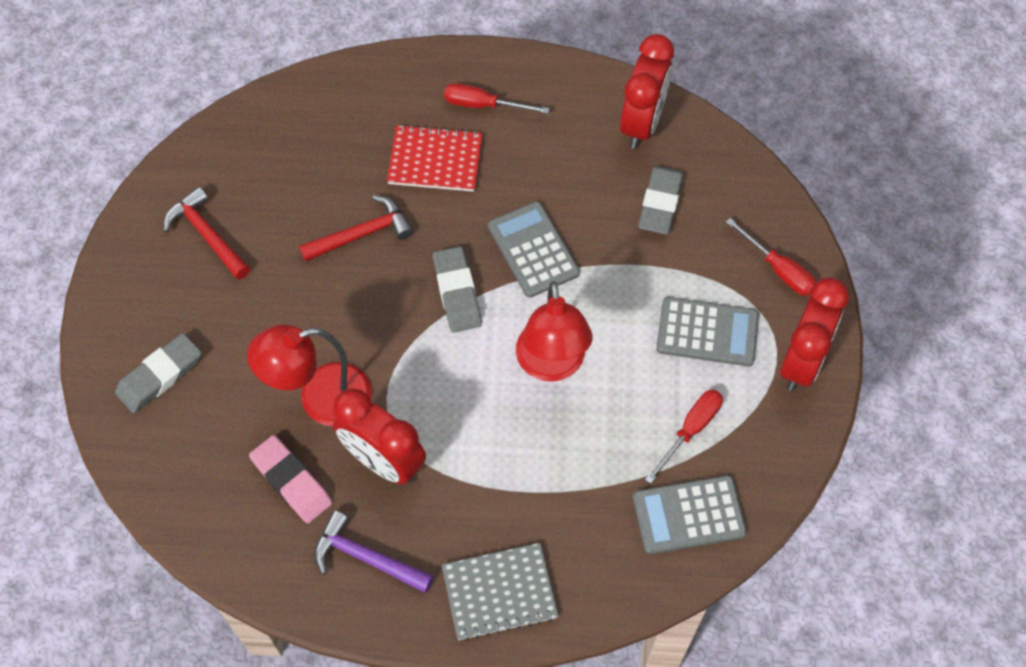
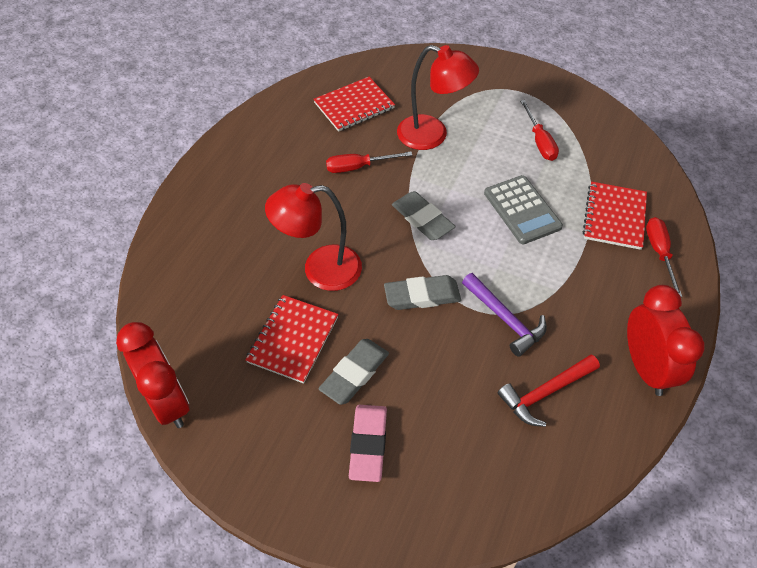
grey calculator: 3 -> 1
grey notebook: 1 -> 0
red clock: 3 -> 2
red hammer: 2 -> 1
red notebook: 1 -> 3

